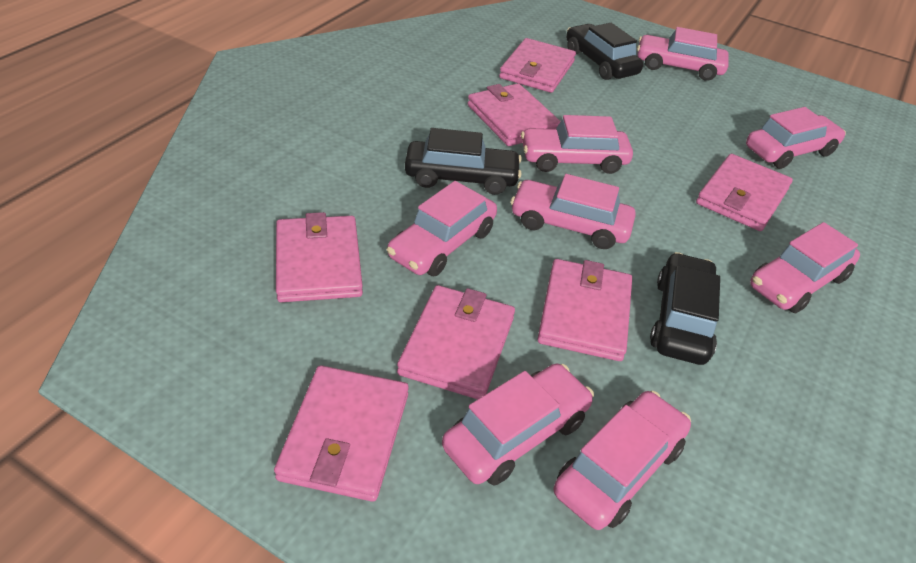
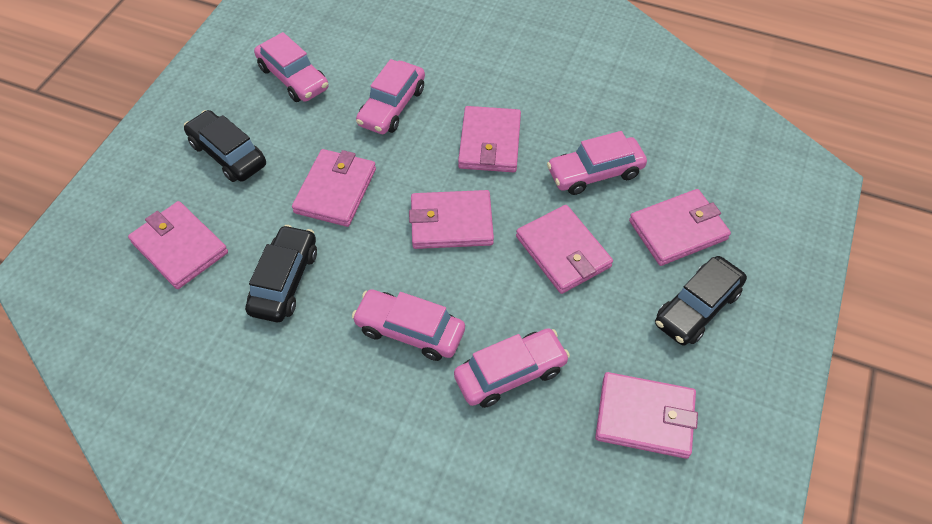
pink car: 8 -> 5

